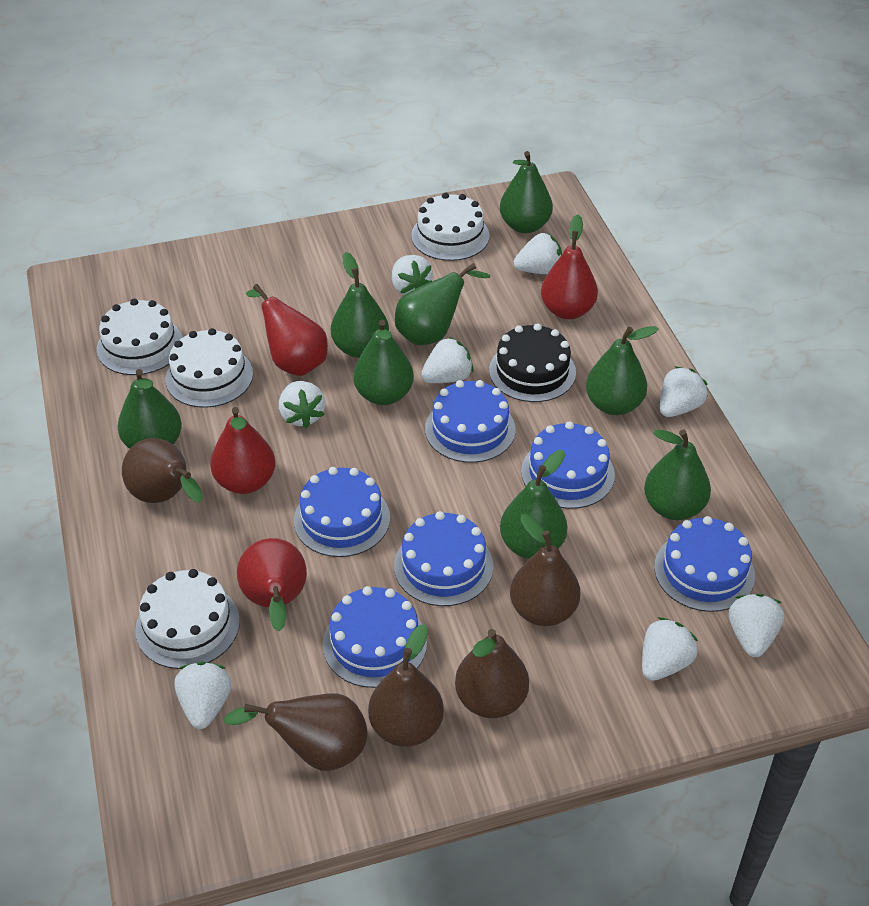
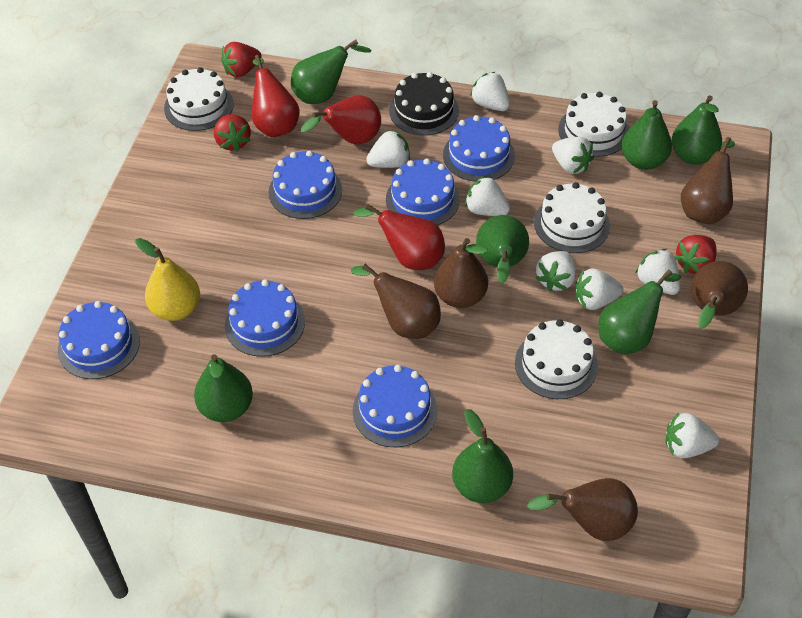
green pear: 8 -> 7
red pear: 4 -> 3
red strawberry: 0 -> 3
yellow pear: 0 -> 1

